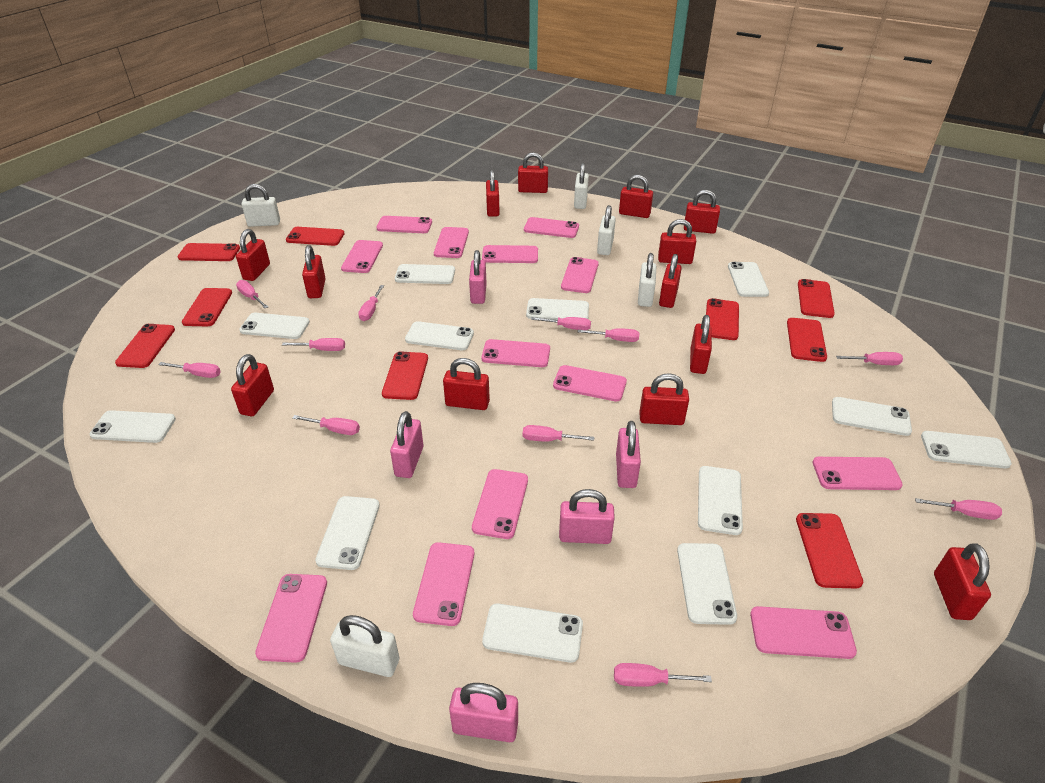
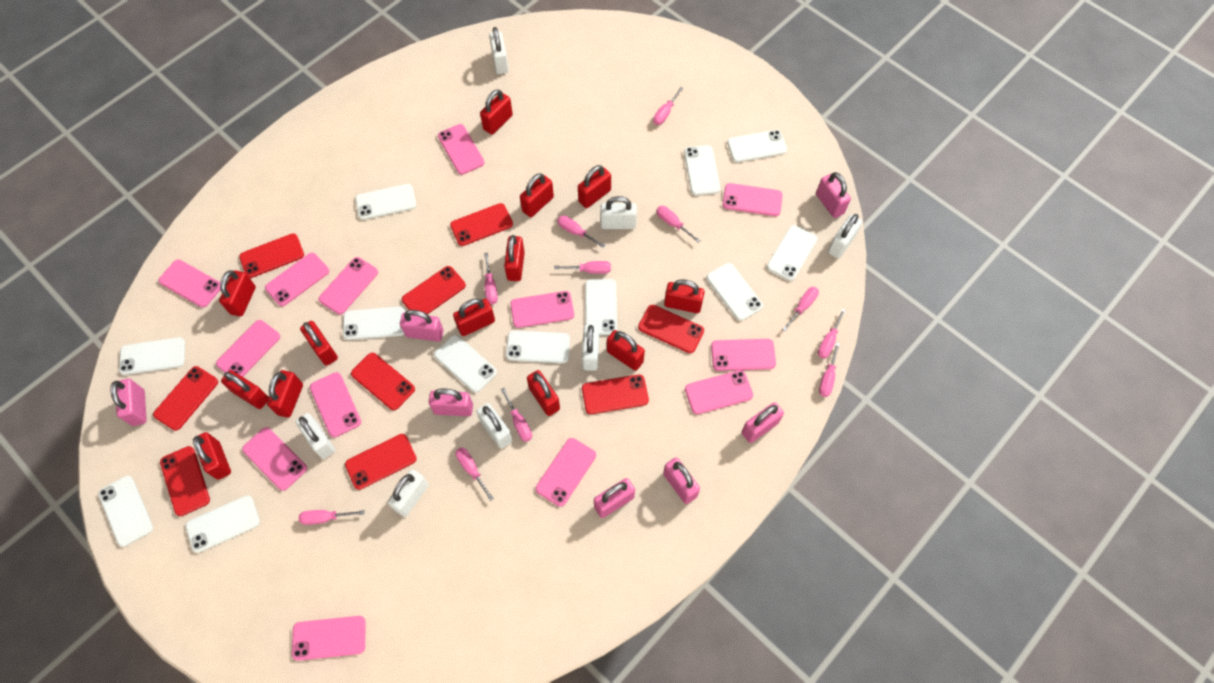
pink padlock: 5 -> 7
white padlock: 5 -> 7

